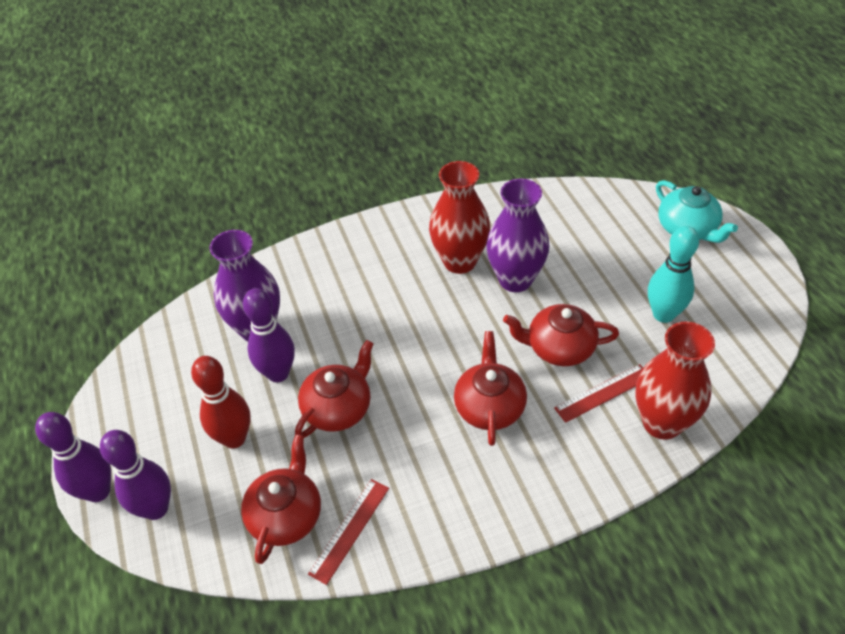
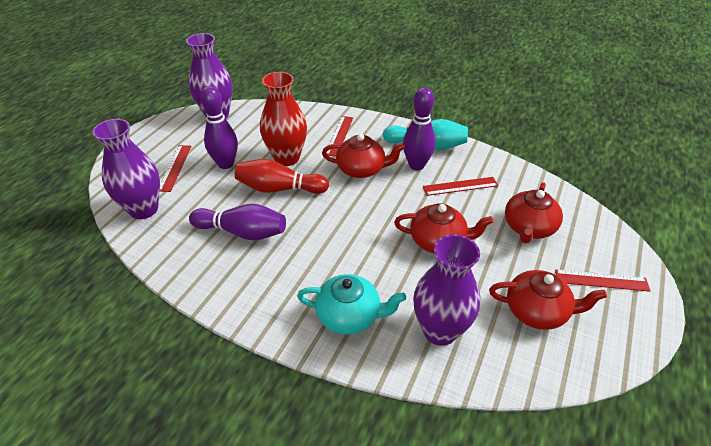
purple vase: 2 -> 3
red ruler: 2 -> 4
red vase: 2 -> 1

